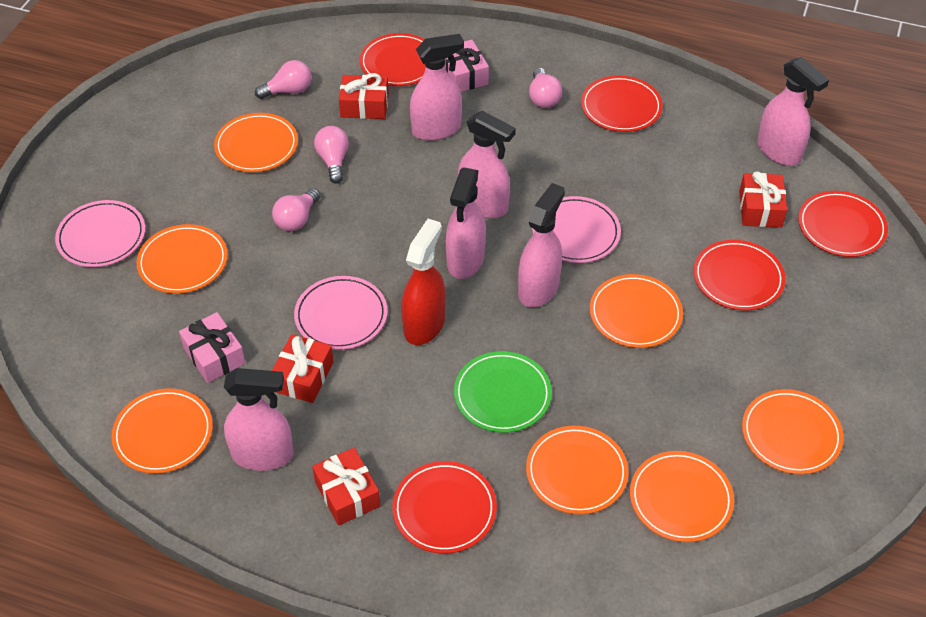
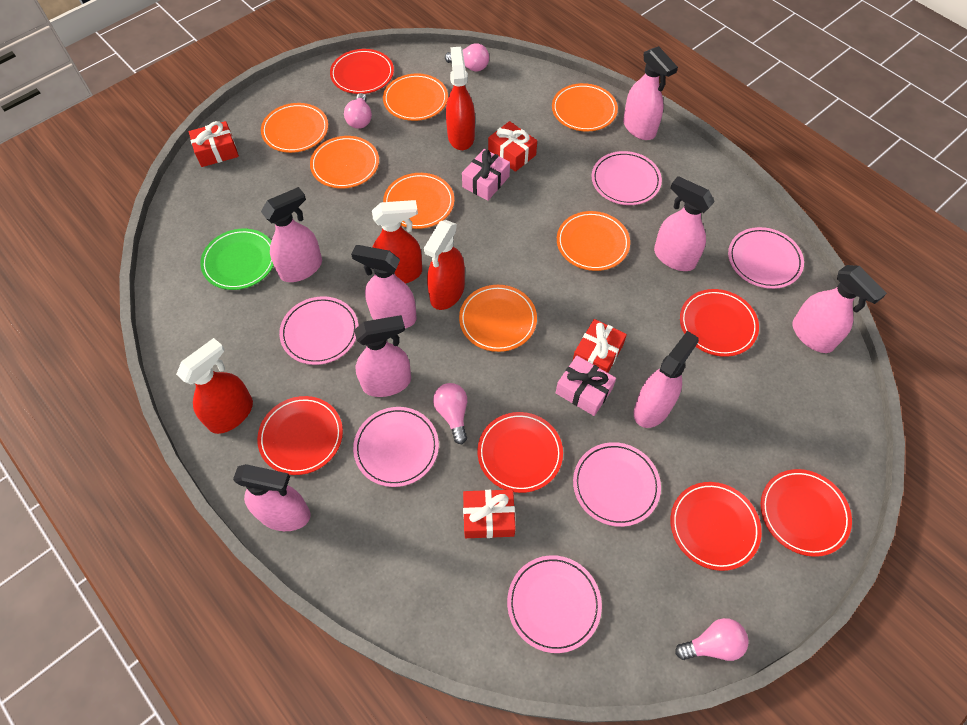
pink plate: 3 -> 6
pink spray bottle: 6 -> 8
red plate: 5 -> 6
red spray bottle: 1 -> 4

